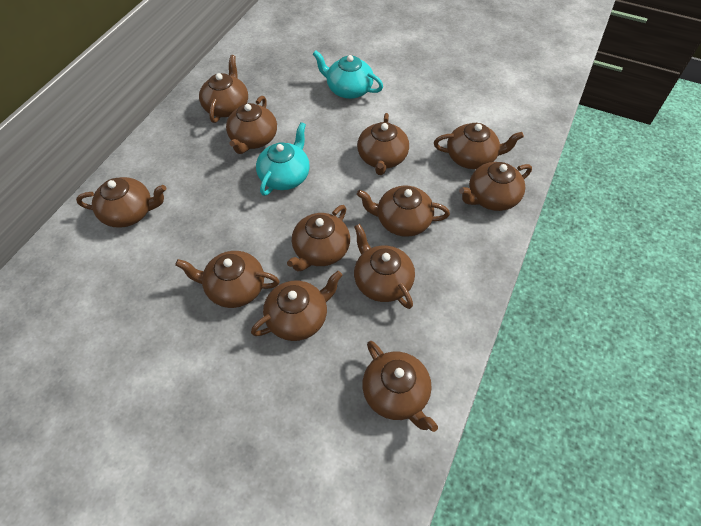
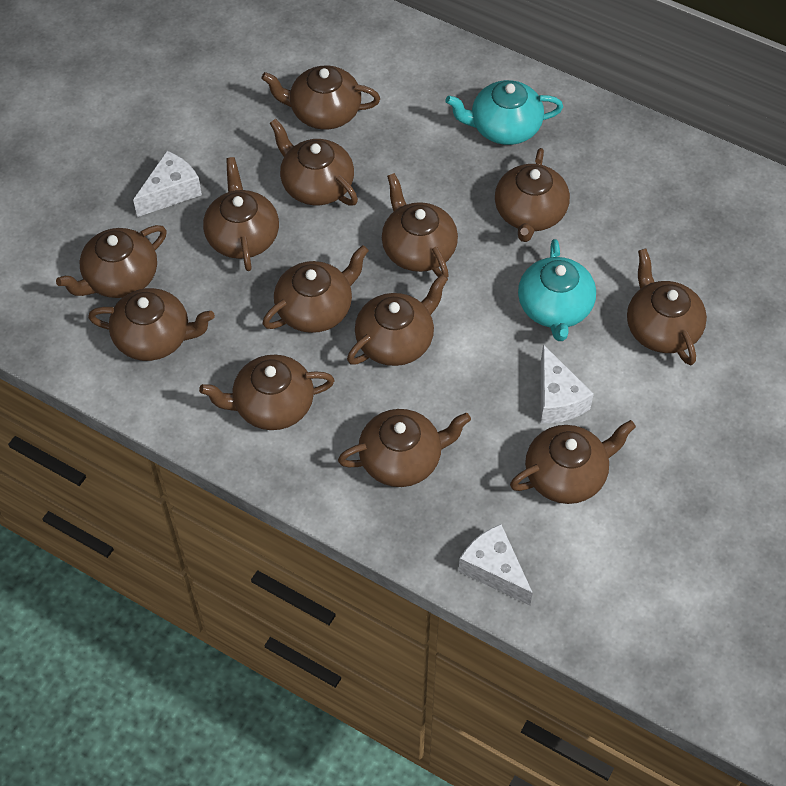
brown teapot: 12 -> 13
white cheese: 0 -> 3

